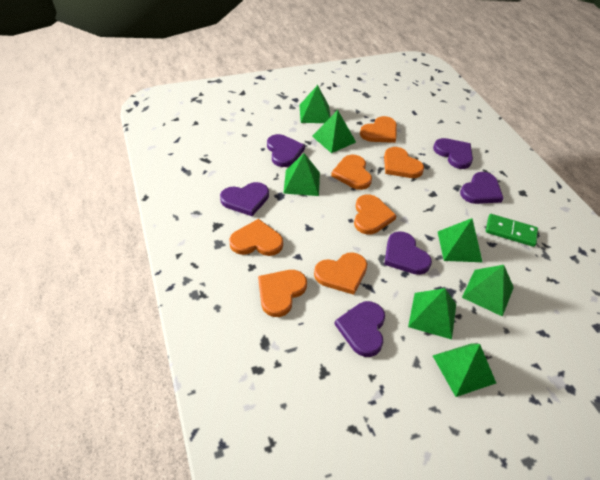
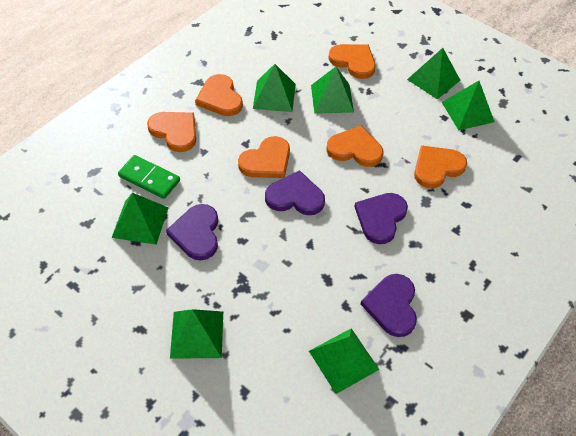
orange heart: 7 -> 6
purple heart: 6 -> 4

